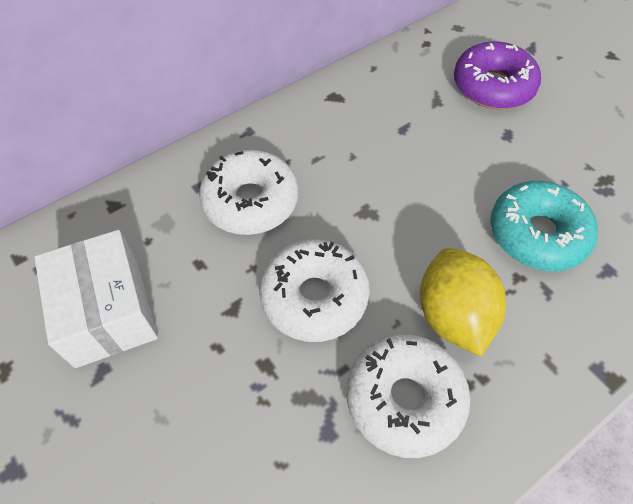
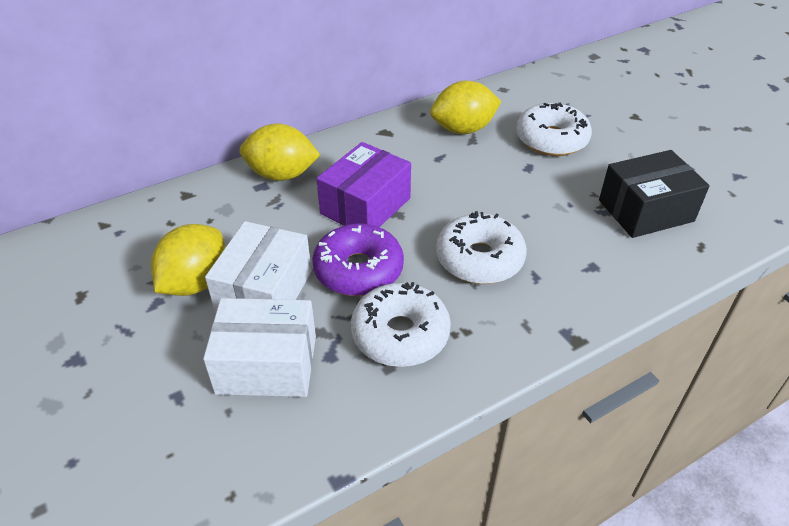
black box: 0 -> 1
purple box: 0 -> 1
turquoise donut: 1 -> 0
white box: 1 -> 2
yellow lemon: 1 -> 3

